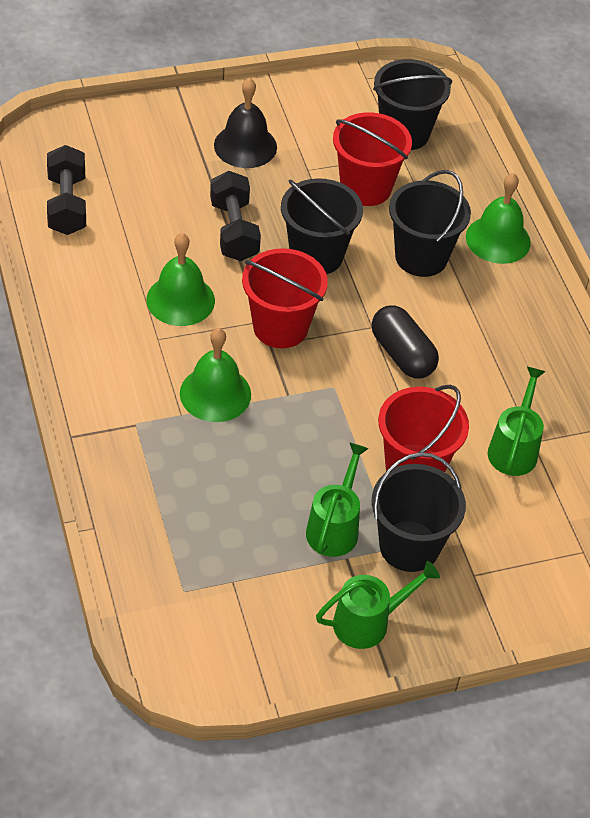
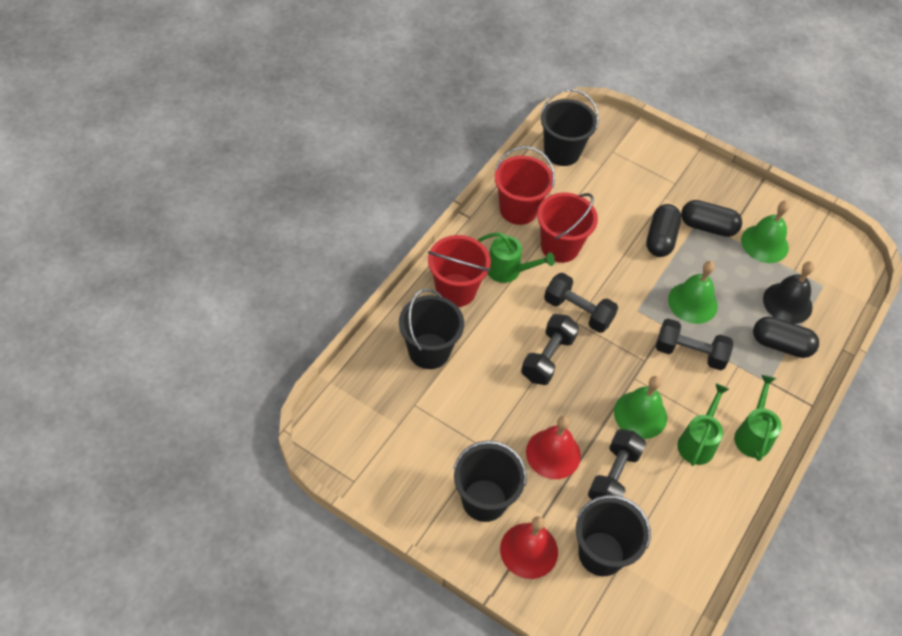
black capsule: 1 -> 3
black dumbbell: 2 -> 4
red bell: 0 -> 2

